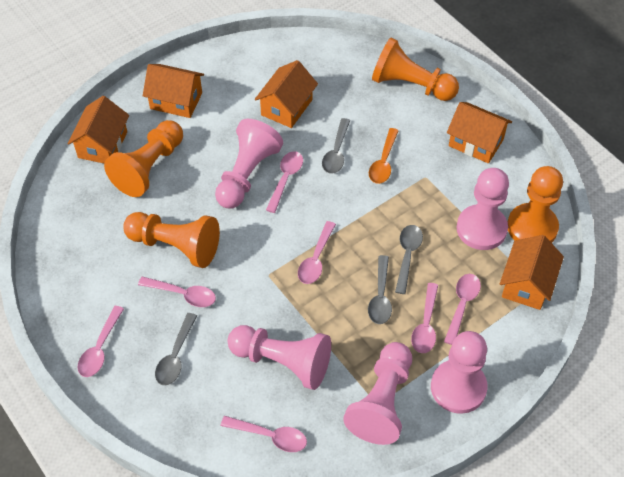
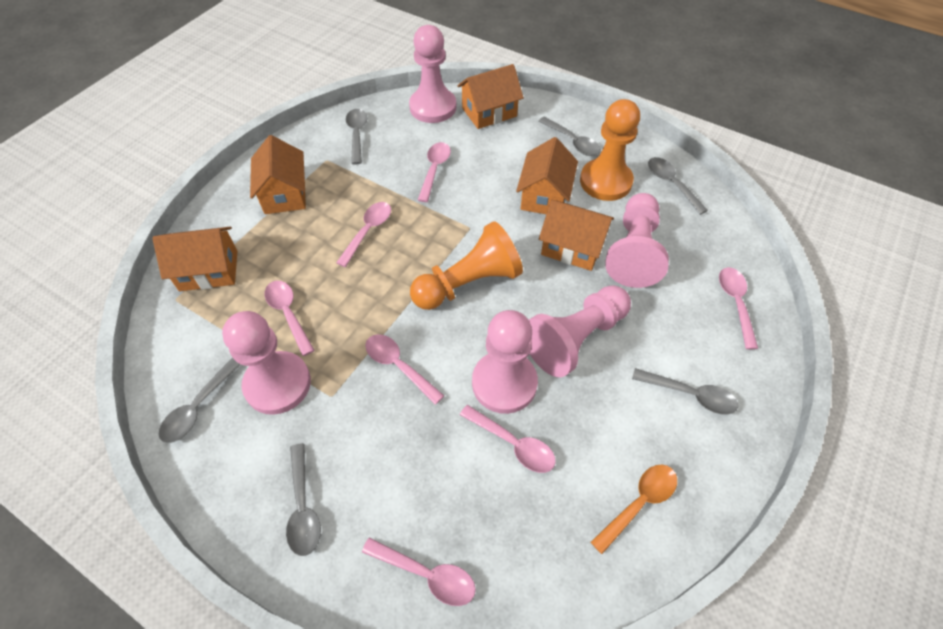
grey spoon: 4 -> 6
orange pawn: 4 -> 2

